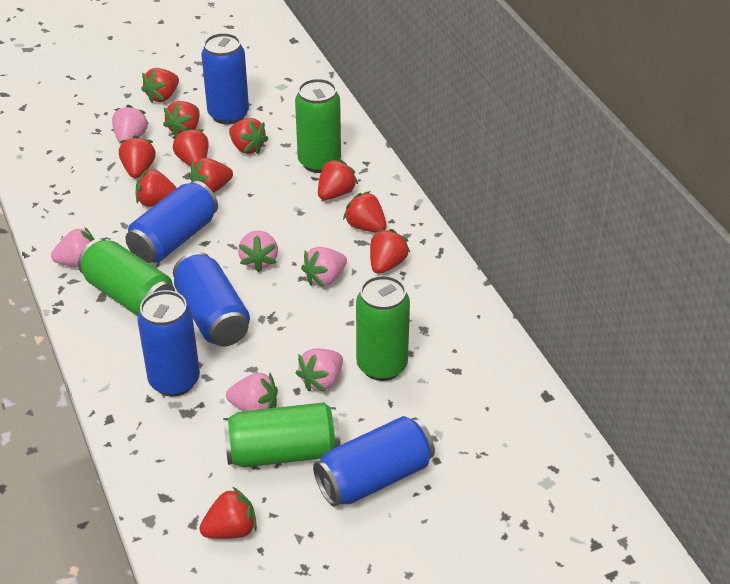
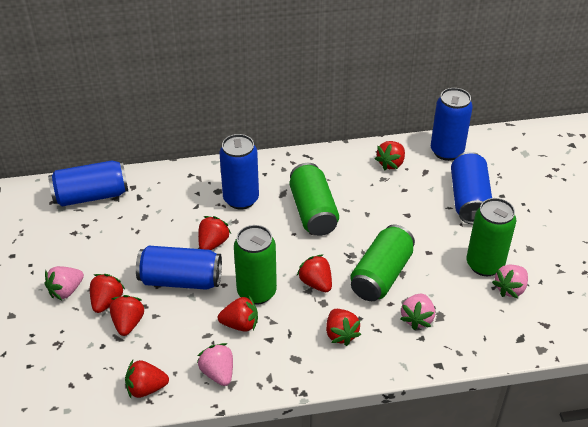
pink strawberry: 6 -> 4
red strawberry: 11 -> 8

